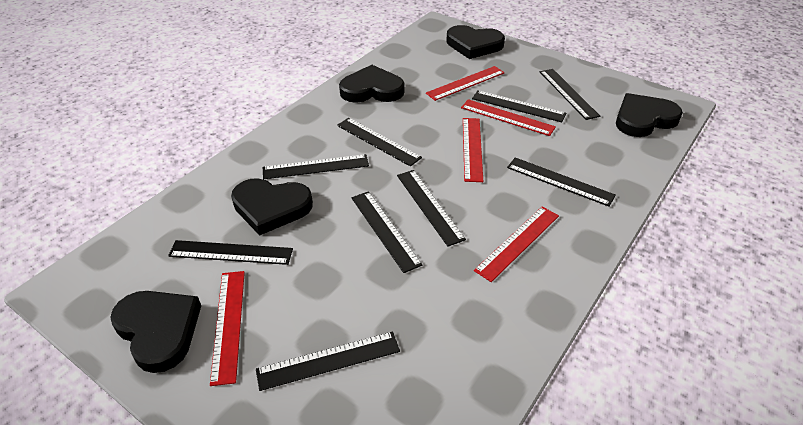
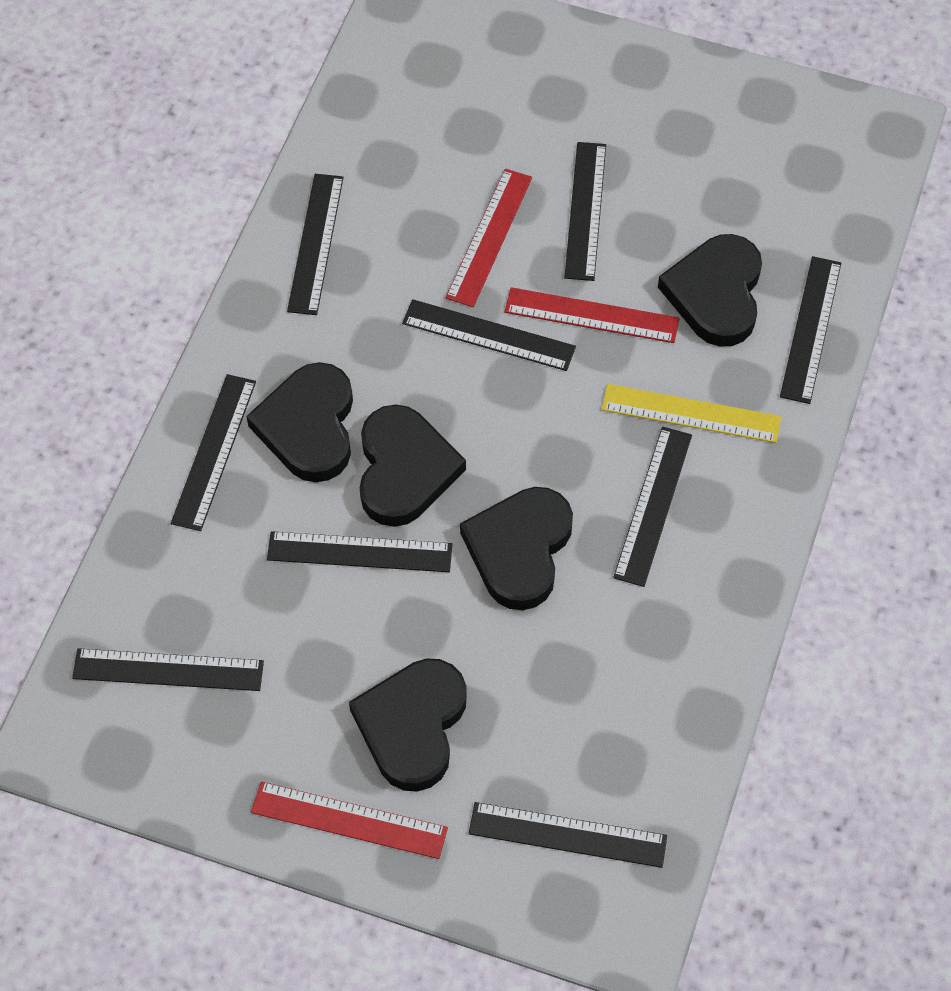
red ruler: 5 -> 3
yellow ruler: 0 -> 1

